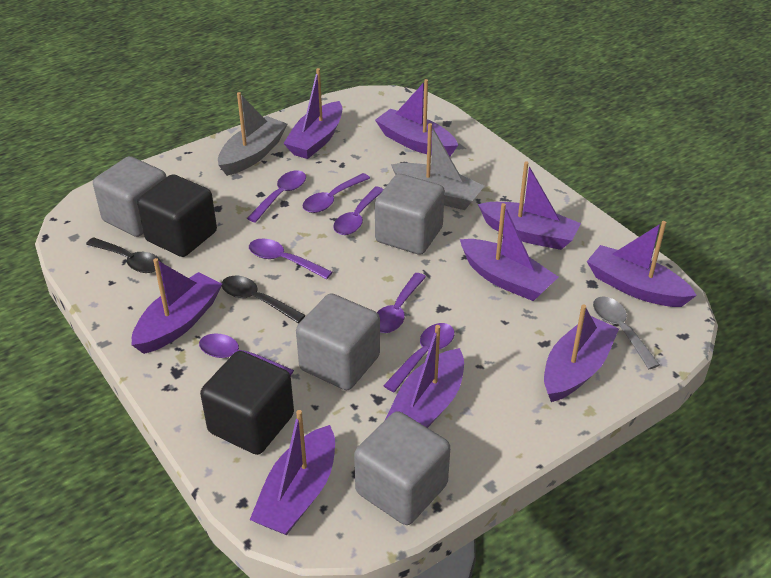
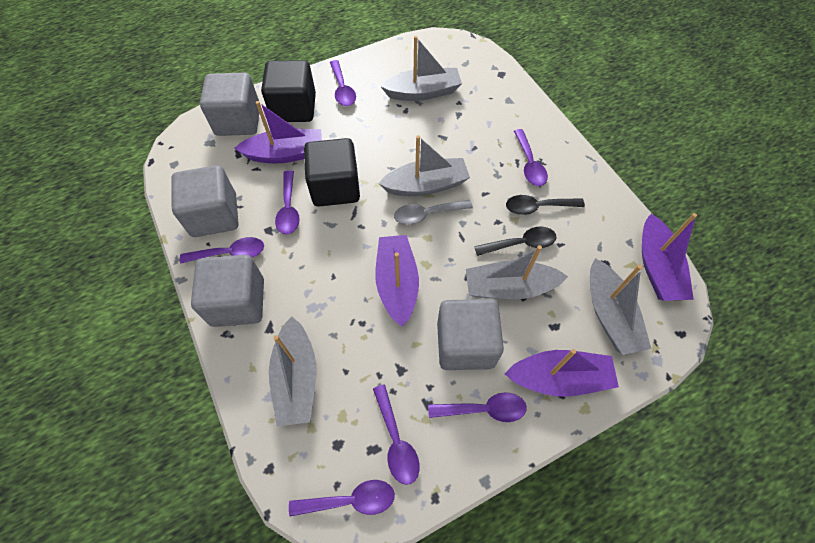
grey boat: 2 -> 5
purple boat: 9 -> 4

